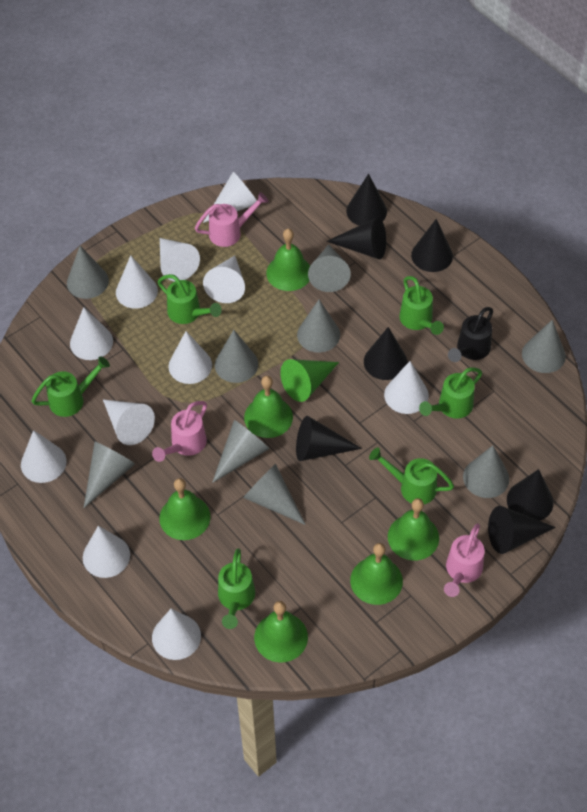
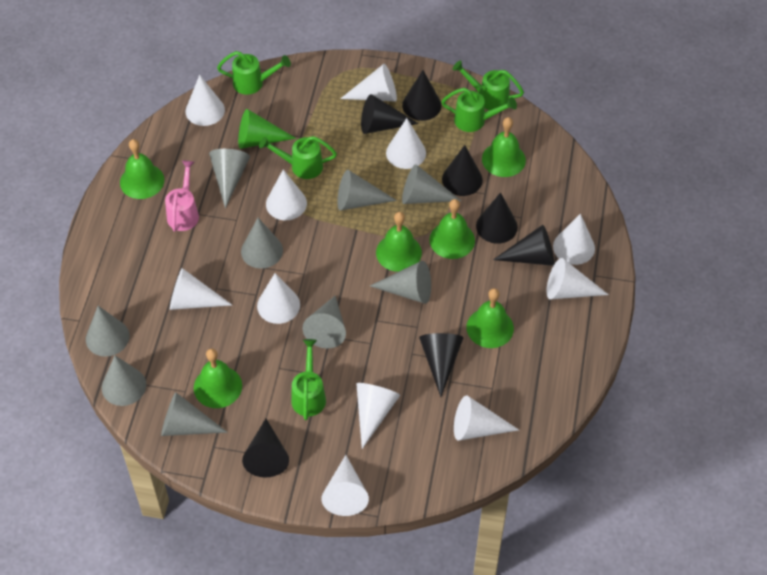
black watering can: 1 -> 0
green watering can: 6 -> 5
pink watering can: 3 -> 1

